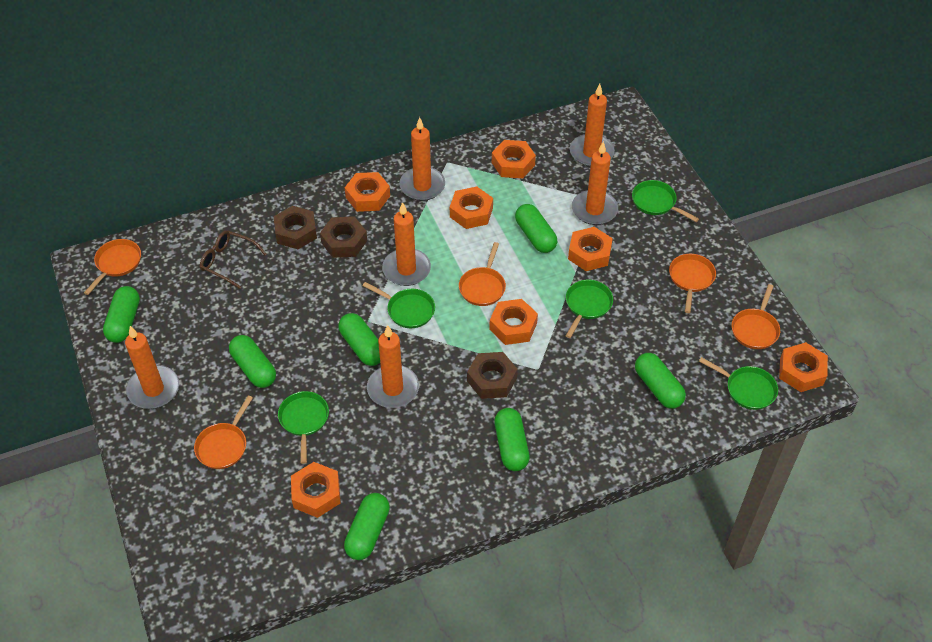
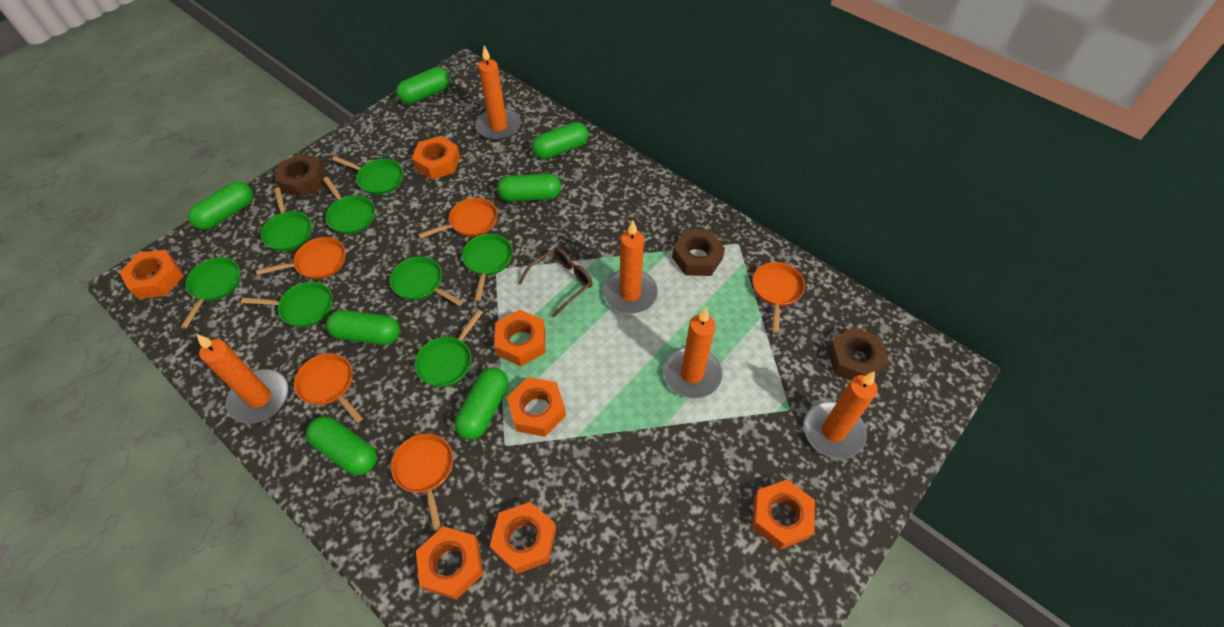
green pan: 5 -> 8
orange candle: 6 -> 5

